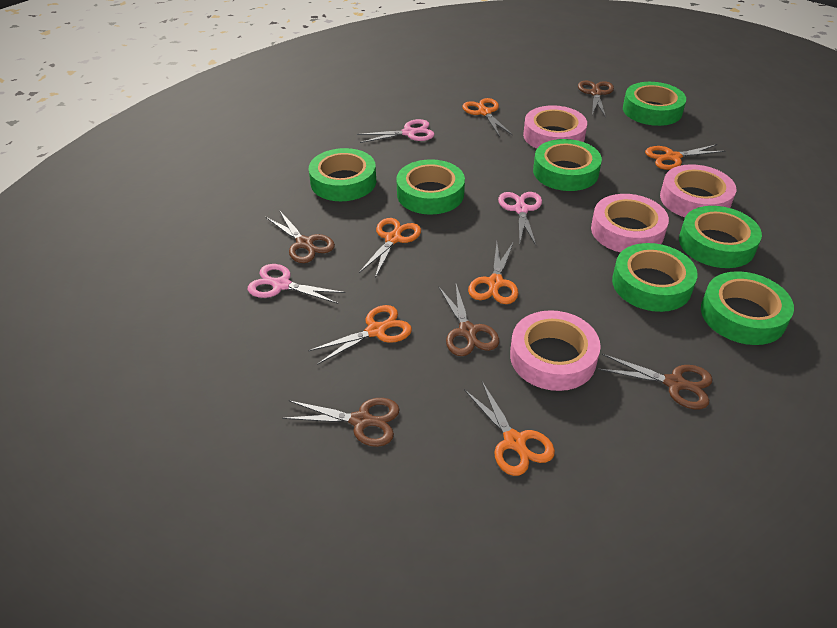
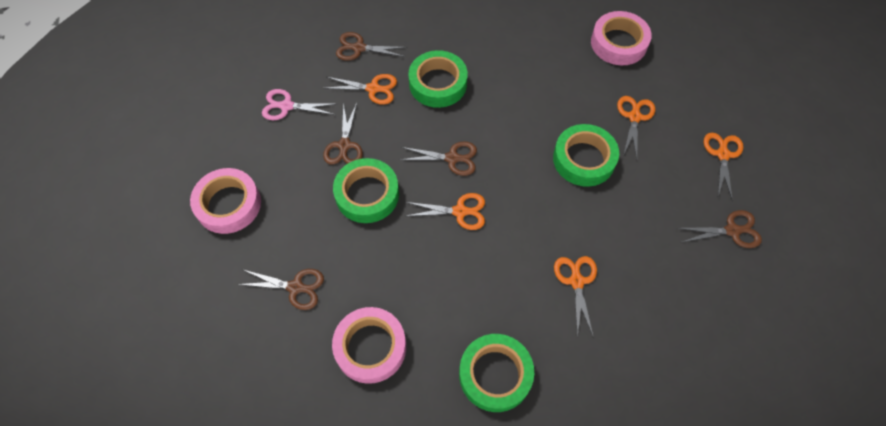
green tape: 7 -> 4
orange scissors: 6 -> 5
pink scissors: 3 -> 1
pink tape: 4 -> 3

